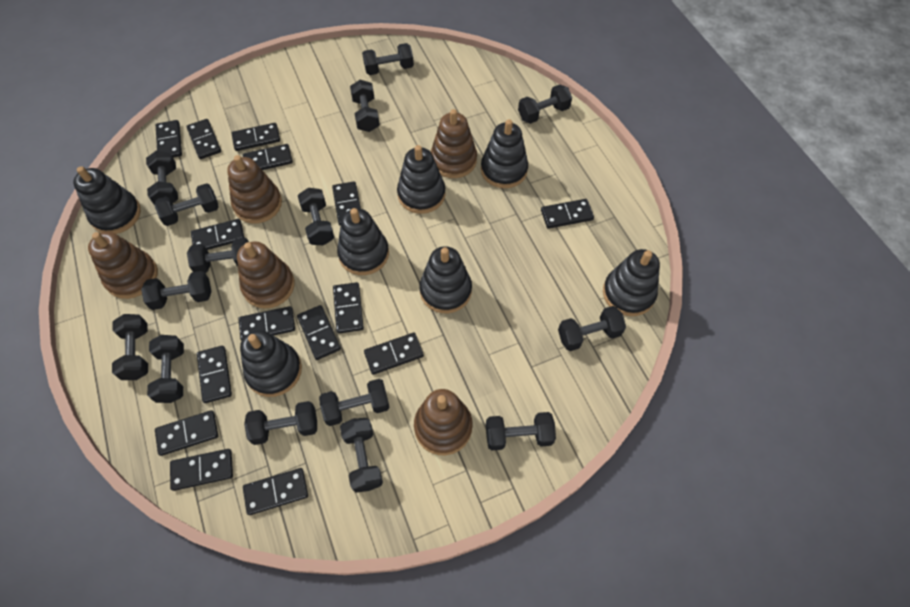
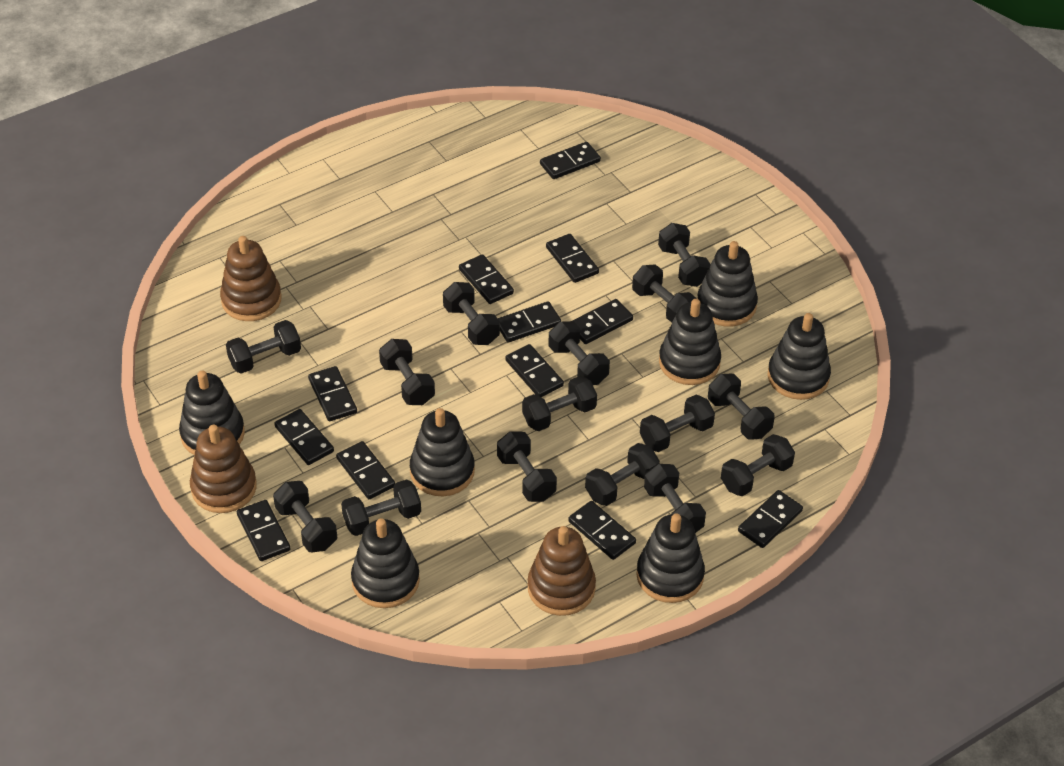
black domino: 15 -> 12
brown stacking toy: 5 -> 3

